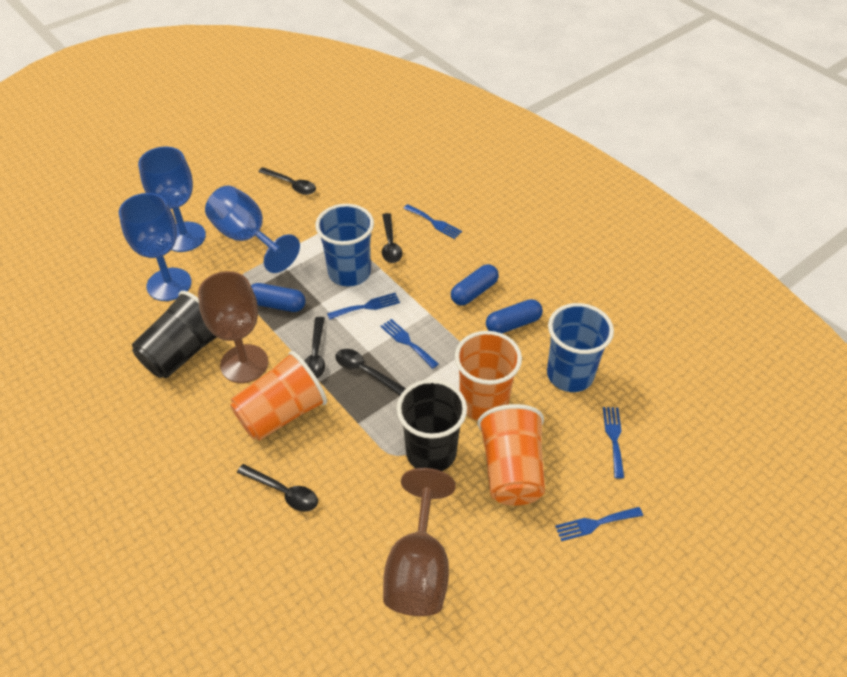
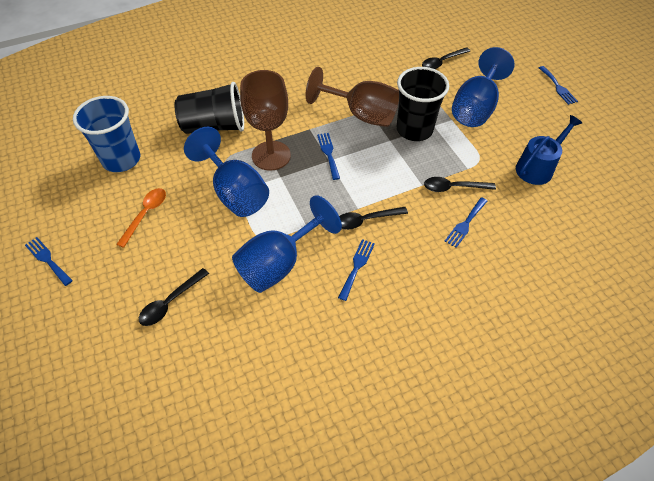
black spoon: 5 -> 4
blue capsule: 3 -> 0
blue cup: 2 -> 1
blue watering can: 0 -> 1
orange cup: 3 -> 0
orange spoon: 0 -> 1

